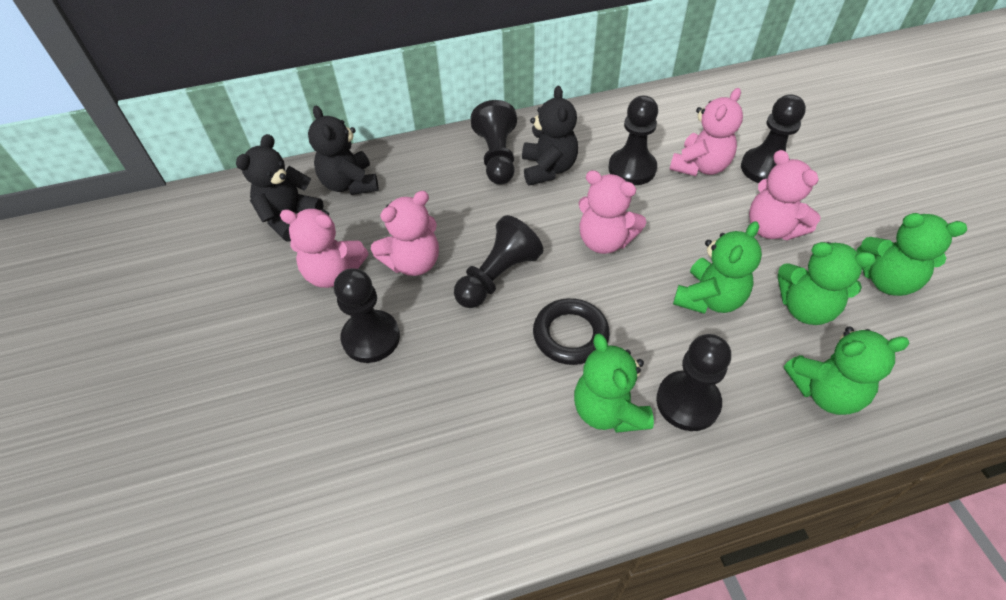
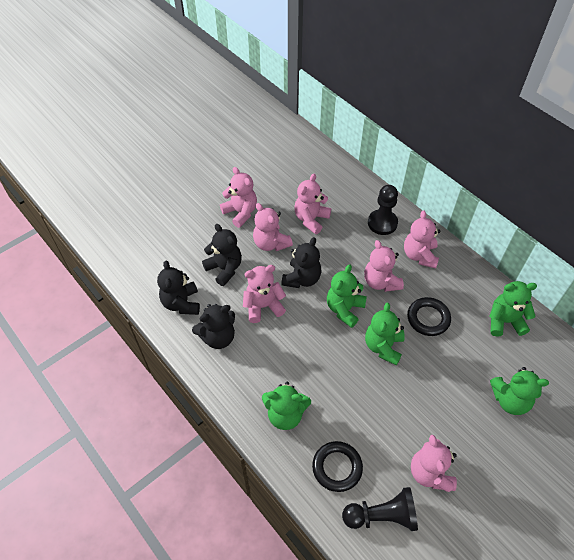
black pawn: 6 -> 2
black ring: 1 -> 2
black teddy bear: 3 -> 4
pink teddy bear: 5 -> 7

